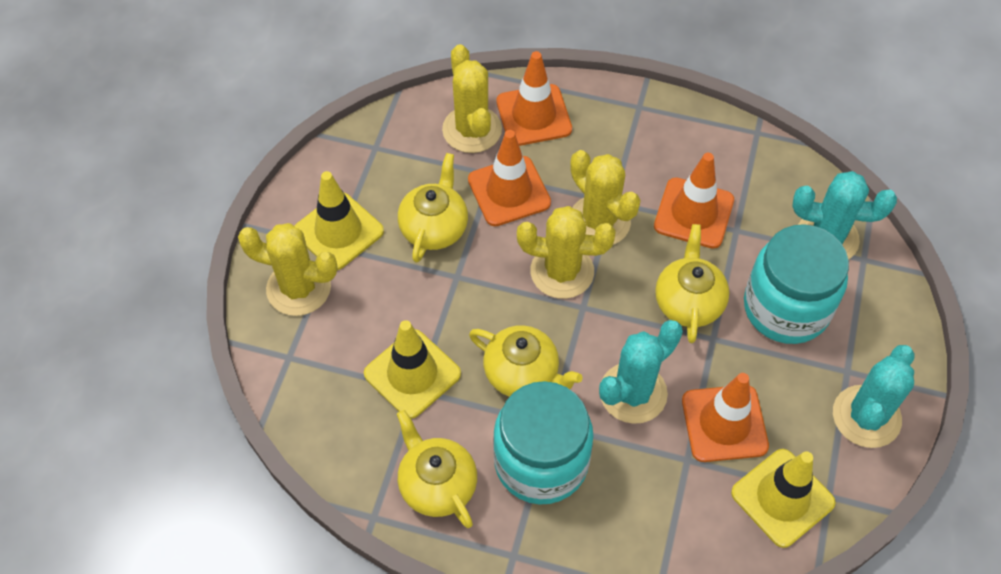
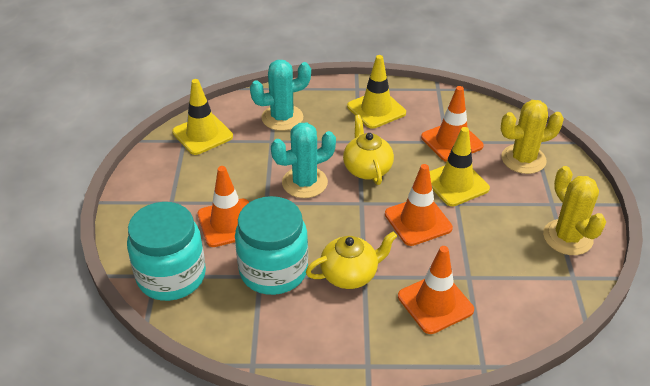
turquoise cactus: 3 -> 2
yellow cactus: 4 -> 2
yellow teapot: 4 -> 2

